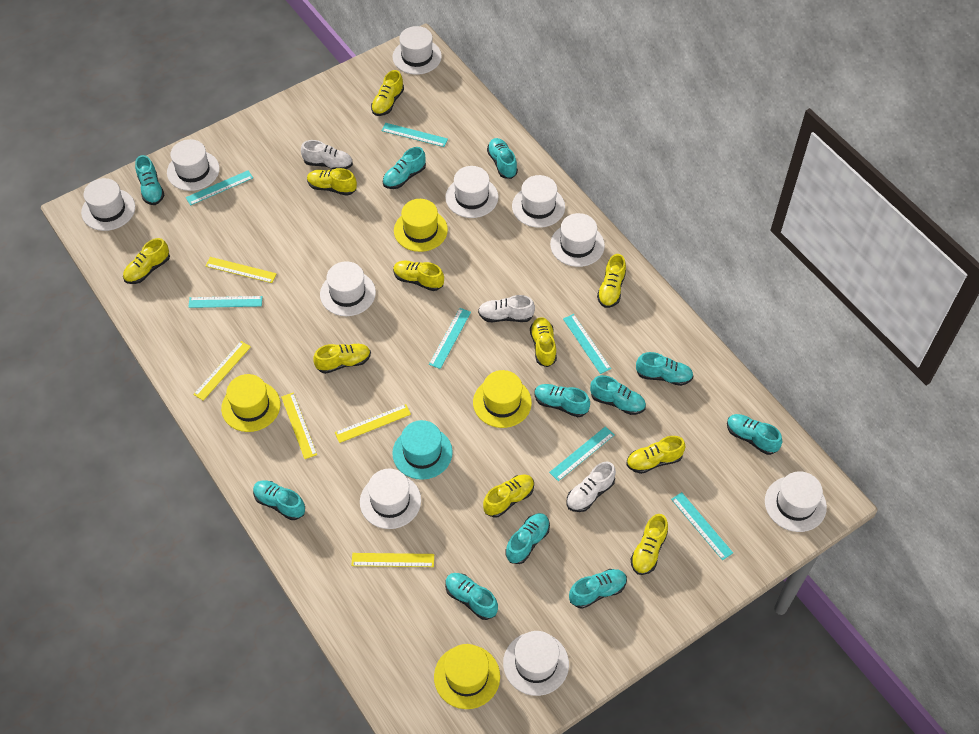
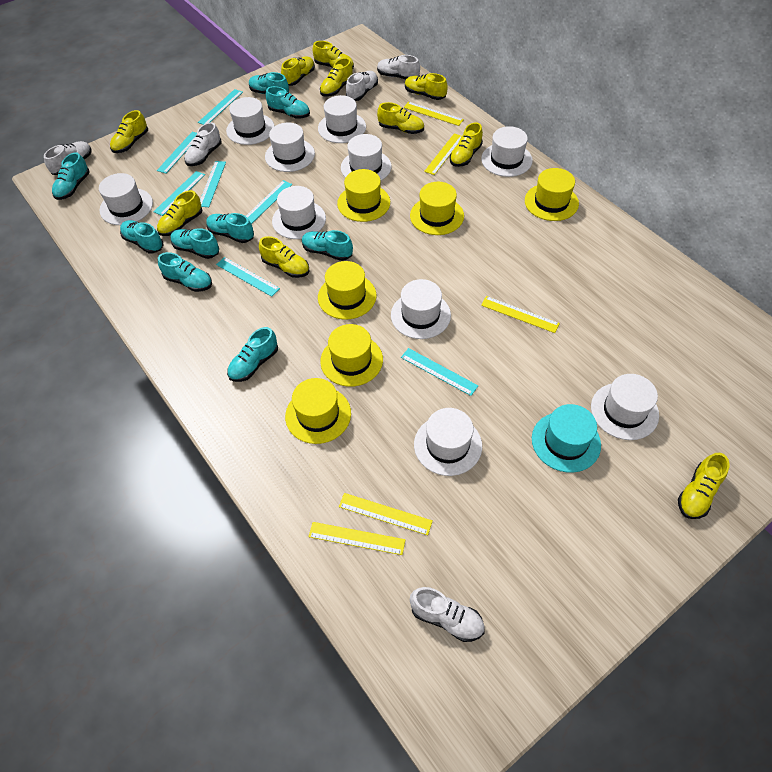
turquoise shoe: 11 -> 9
white shoe: 3 -> 5
yellow hat: 4 -> 6

